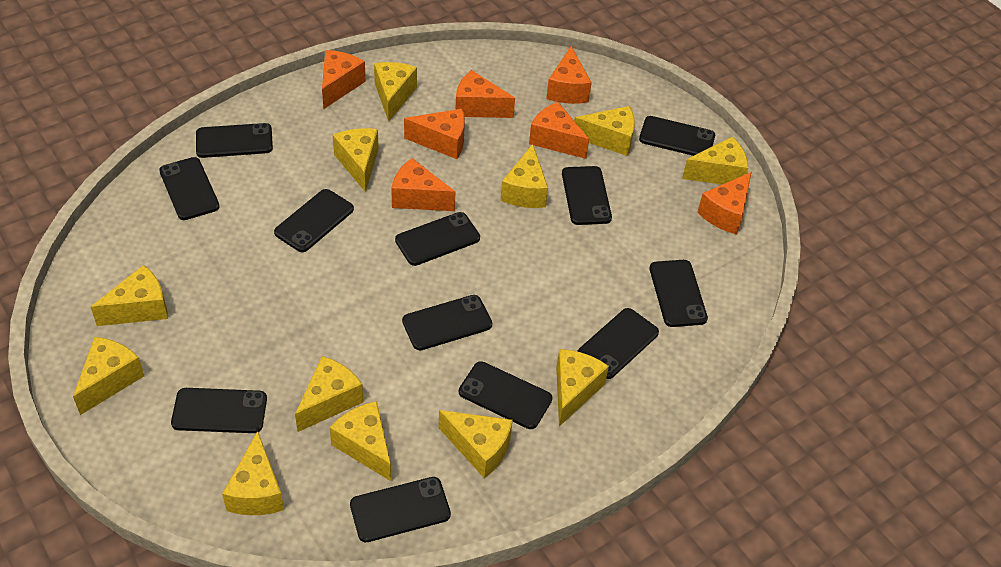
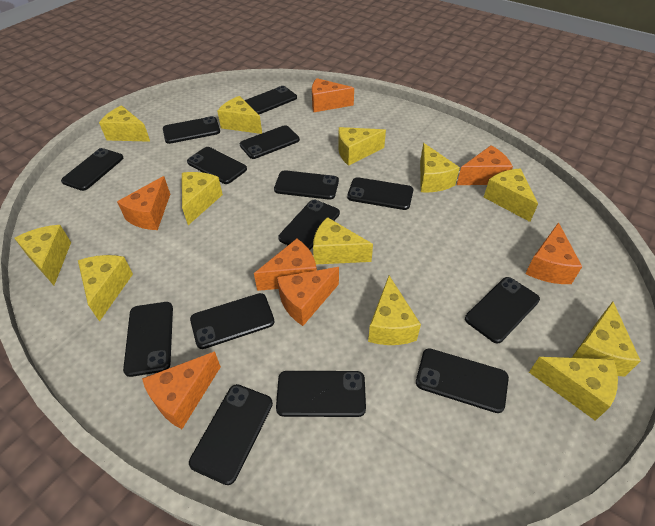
black phone: 12 -> 14

